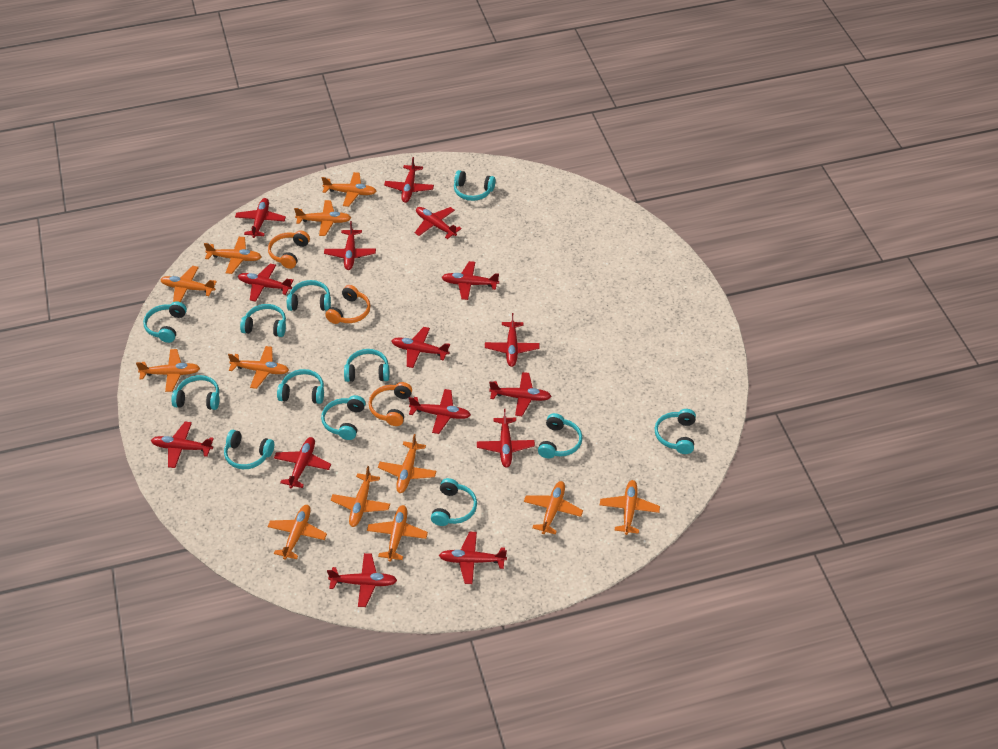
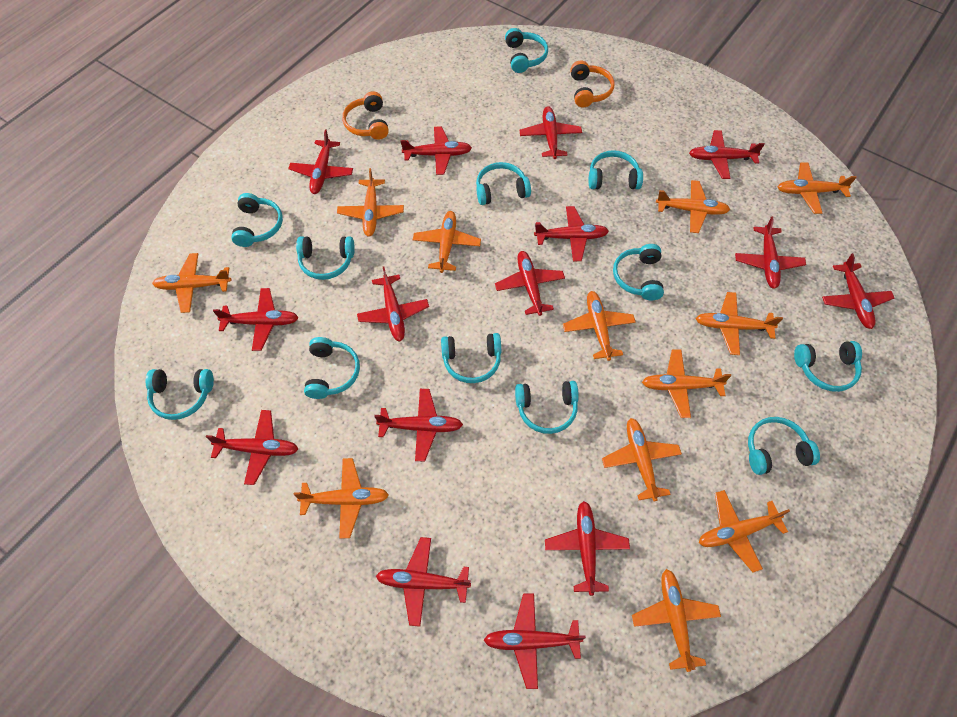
orange headphones: 3 -> 2

